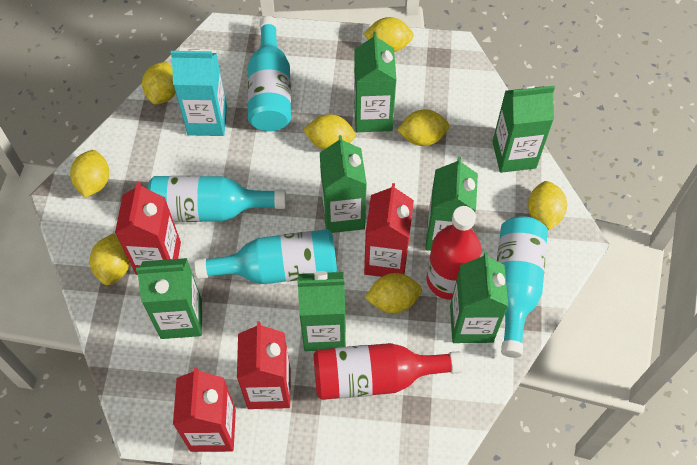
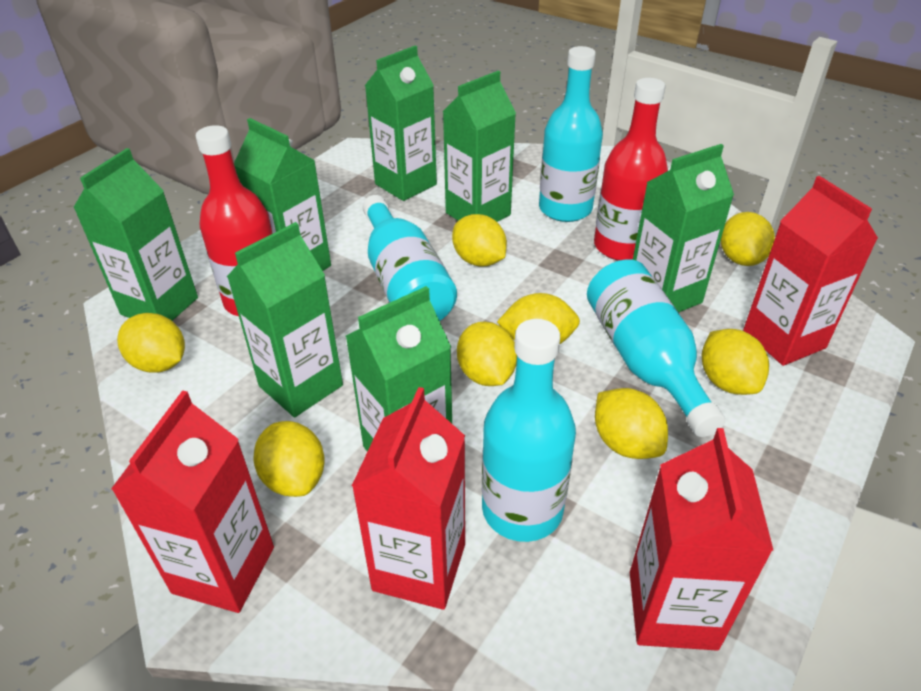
turquoise carton: 1 -> 0

